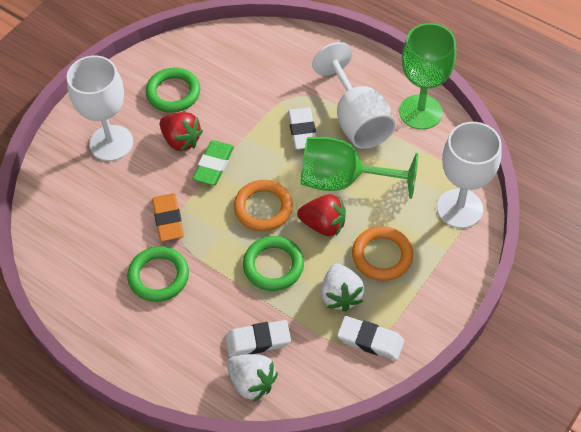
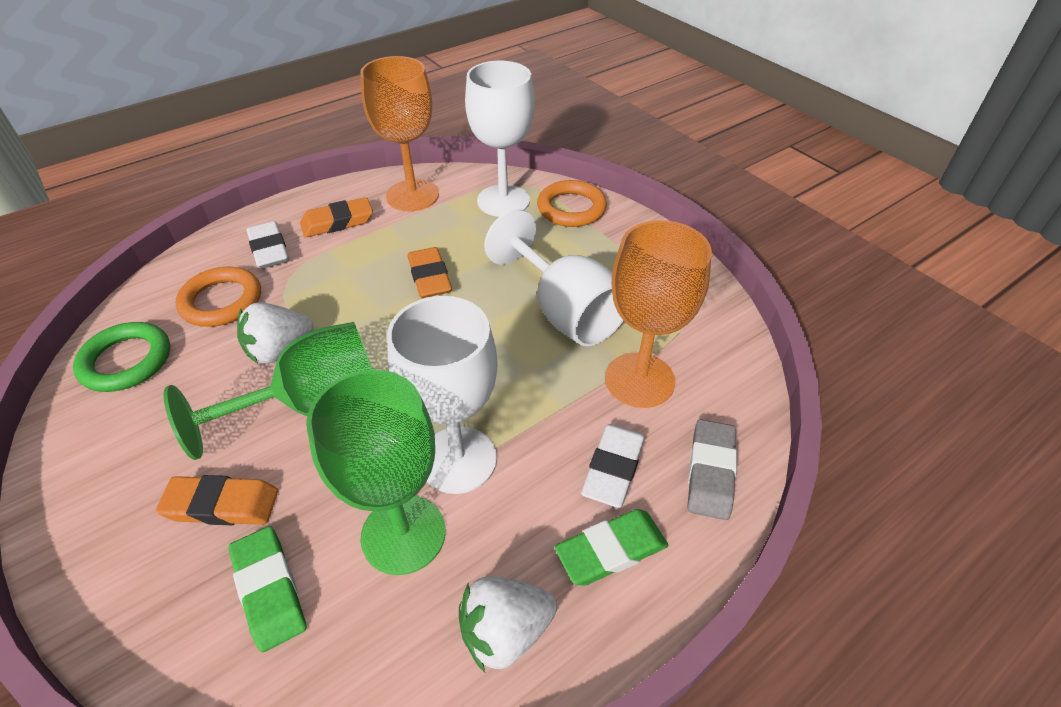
green eraser: 1 -> 2
green ring: 3 -> 1
grey eraser: 0 -> 1
orange eraser: 1 -> 3
orange goblet: 0 -> 2
red strawberry: 2 -> 0
white eraser: 3 -> 2

